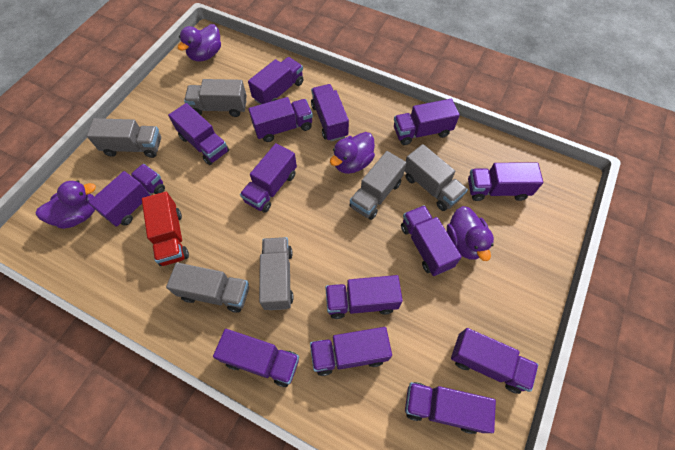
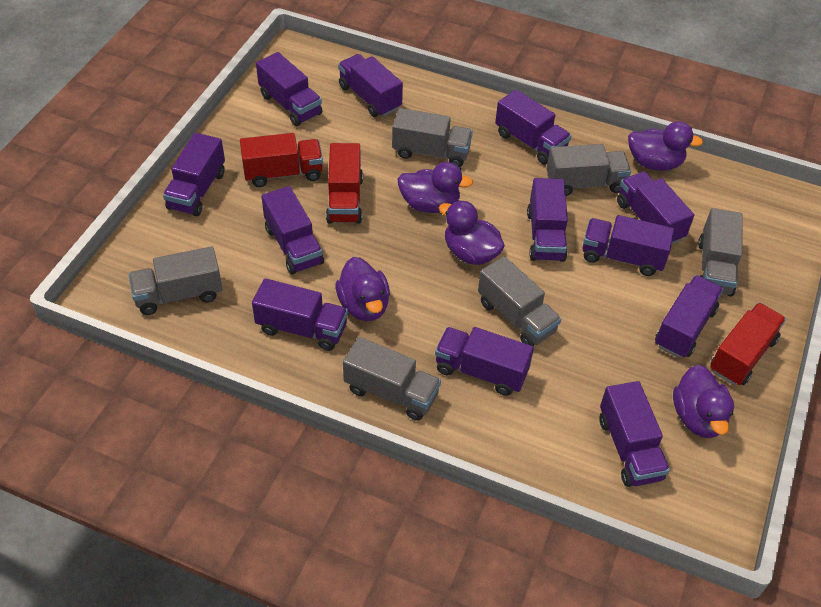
purple duck: 4 -> 5
purple truck: 14 -> 12
red truck: 1 -> 3

